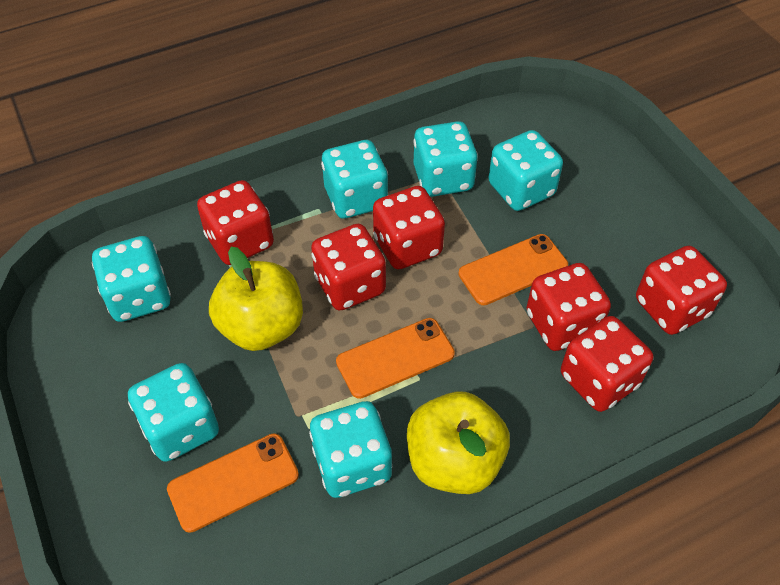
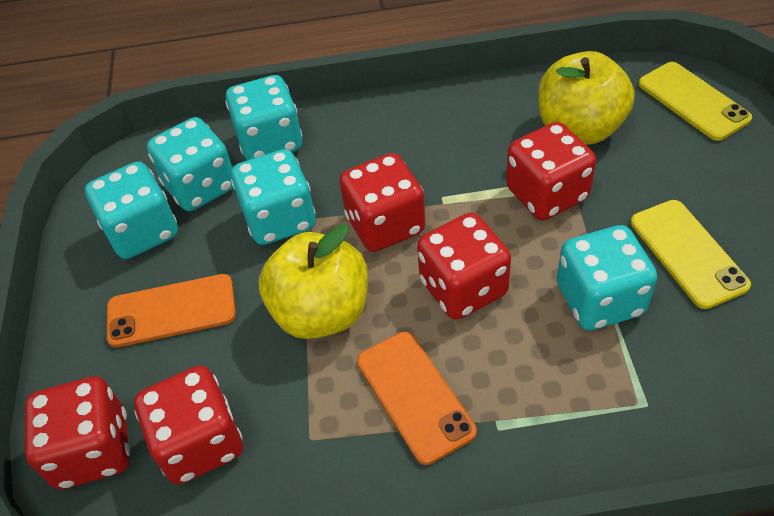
orange phone: 3 -> 2
red dice: 6 -> 5
turquoise dice: 6 -> 5
yellow phone: 0 -> 2

